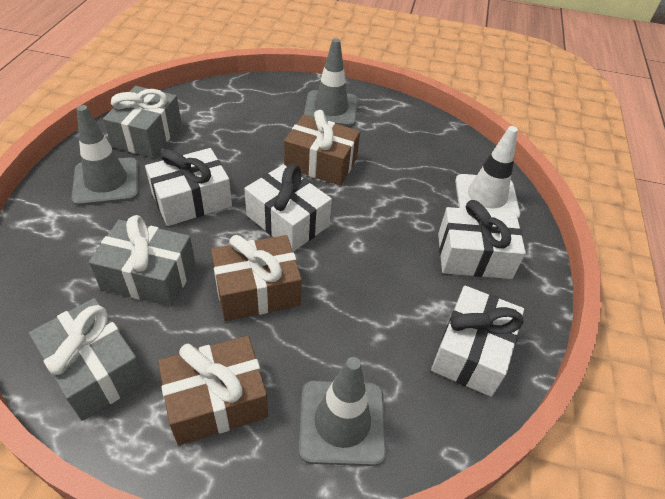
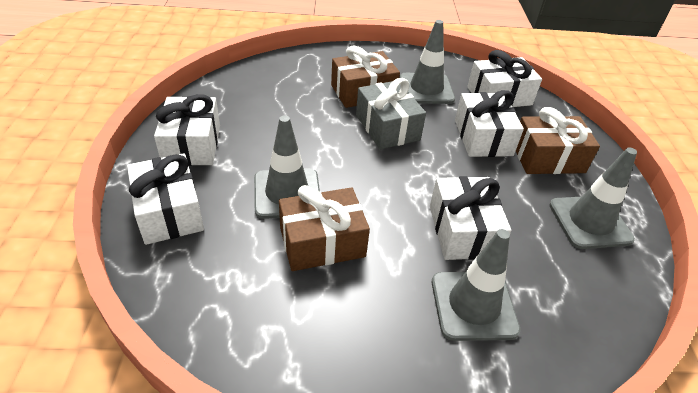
grey gift: 3 -> 1
grey traffic cone: 3 -> 4
white gift: 4 -> 5
white traffic cone: 1 -> 0

